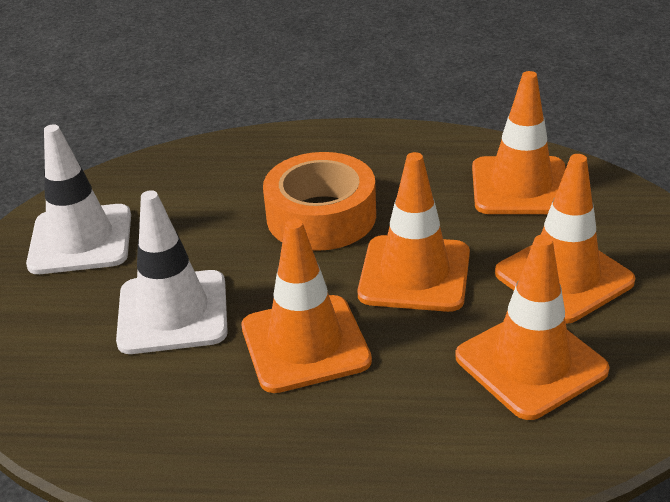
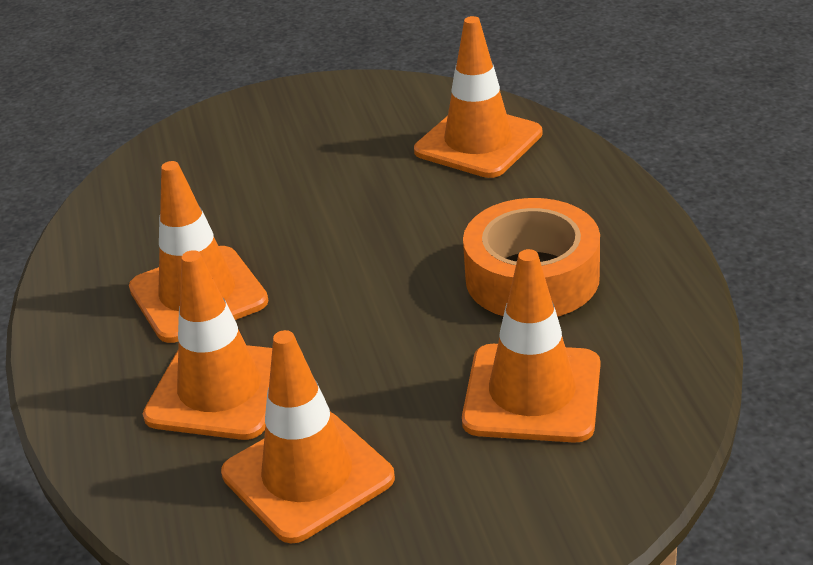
white traffic cone: 2 -> 0

